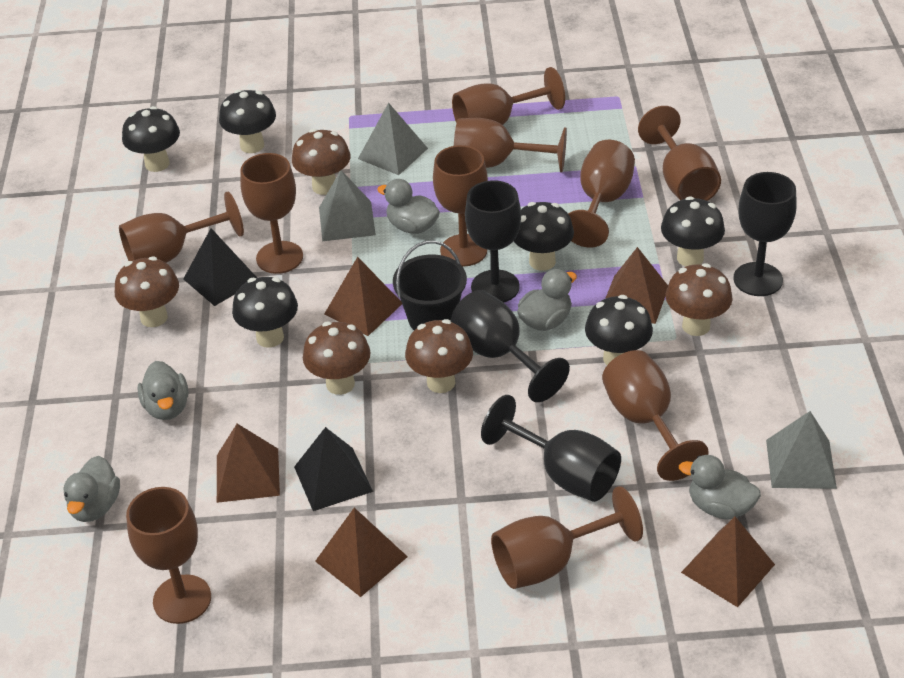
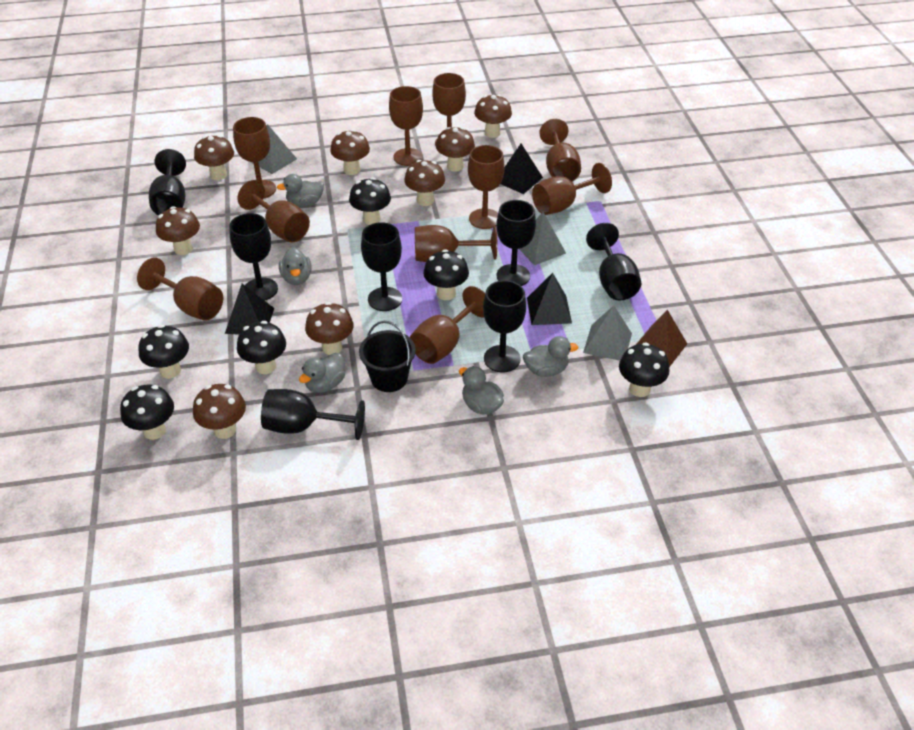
black goblet: 4 -> 7
black pyramid: 2 -> 3
brown mushroom: 5 -> 8
brown pyramid: 5 -> 1

